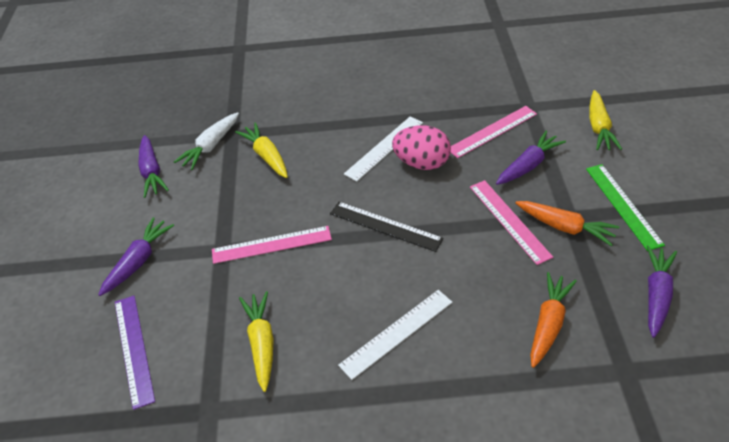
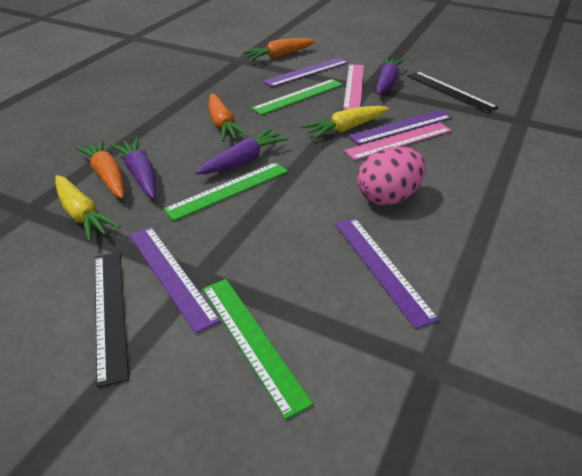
black ruler: 1 -> 2
green ruler: 1 -> 3
orange carrot: 2 -> 3
pink ruler: 3 -> 2
purple carrot: 4 -> 3
purple ruler: 1 -> 4
white carrot: 1 -> 0
white ruler: 2 -> 0
yellow carrot: 3 -> 2

